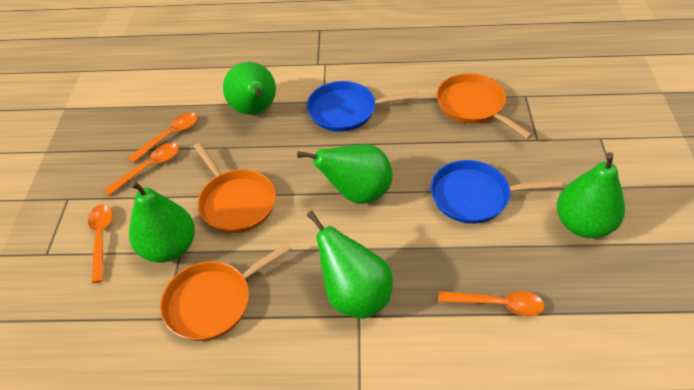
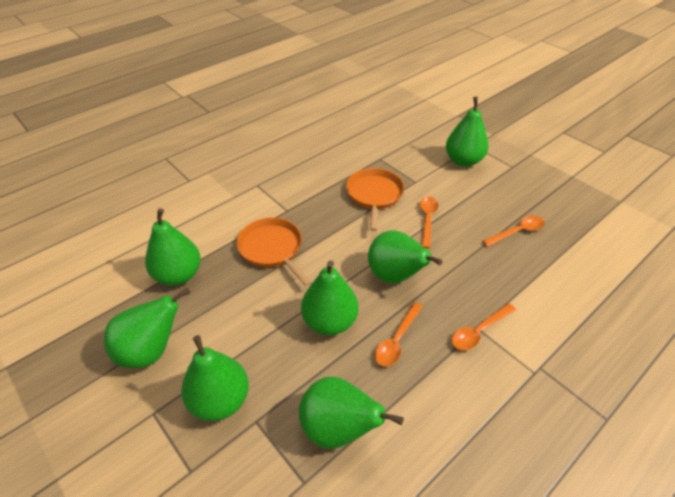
blue pan: 2 -> 0
green pear: 5 -> 7
orange pan: 3 -> 2

